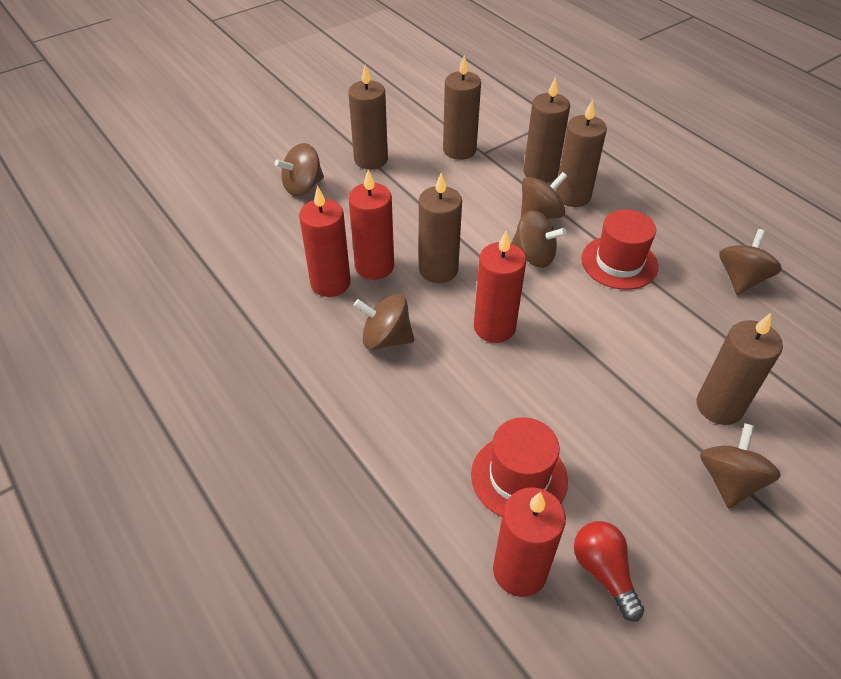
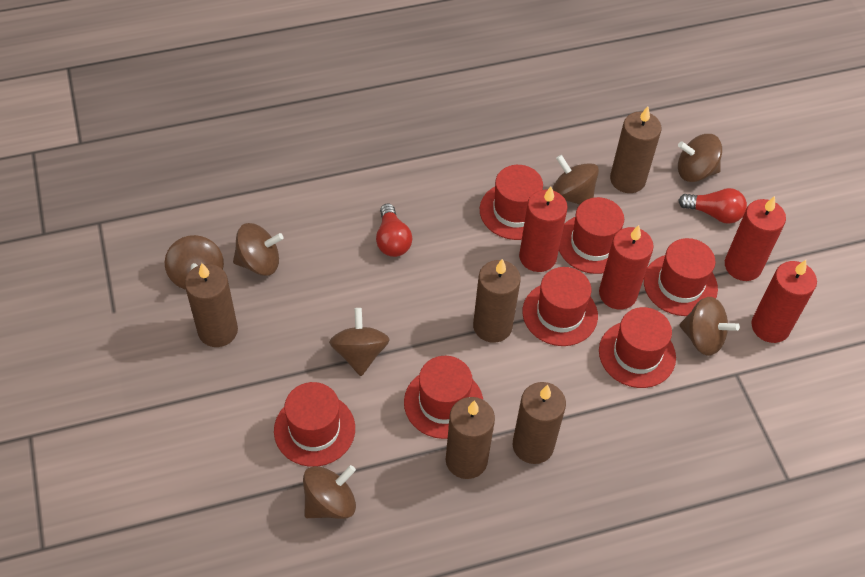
brown candle: 6 -> 5
brown spinning top: 6 -> 7
red hat: 2 -> 7
red light bulb: 1 -> 2

